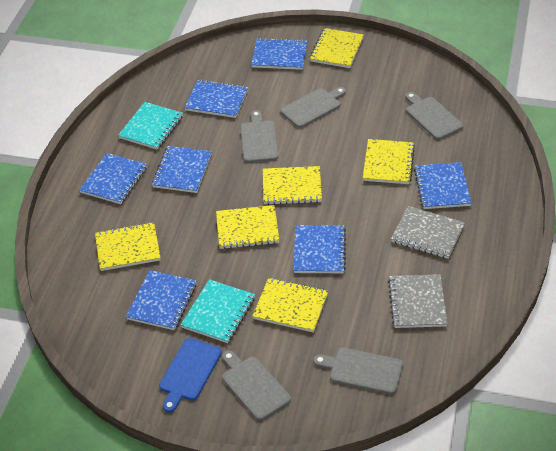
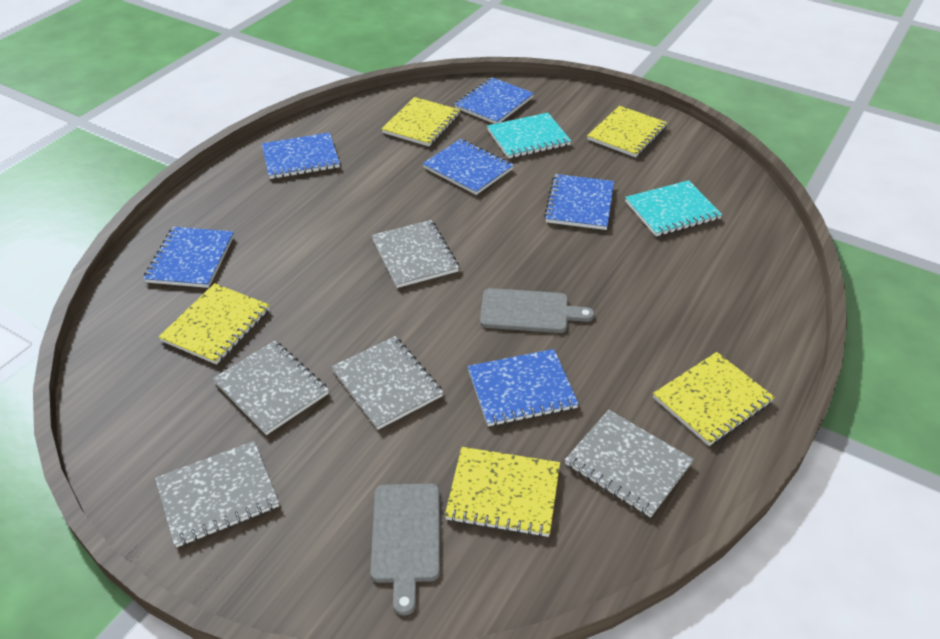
blue cutting board: 1 -> 0
blue notebook: 7 -> 6
grey cutting board: 5 -> 2
grey notebook: 2 -> 5
yellow notebook: 6 -> 5

